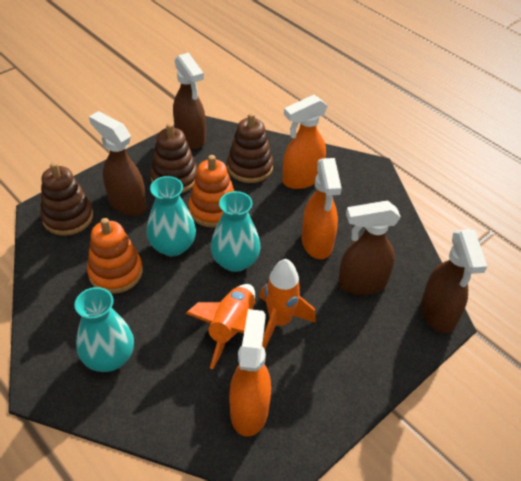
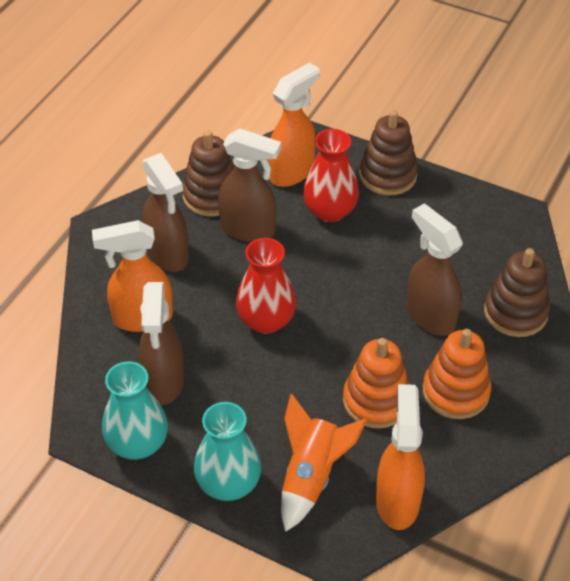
orange rocket: 2 -> 1
red vase: 0 -> 2
turquoise vase: 3 -> 2

